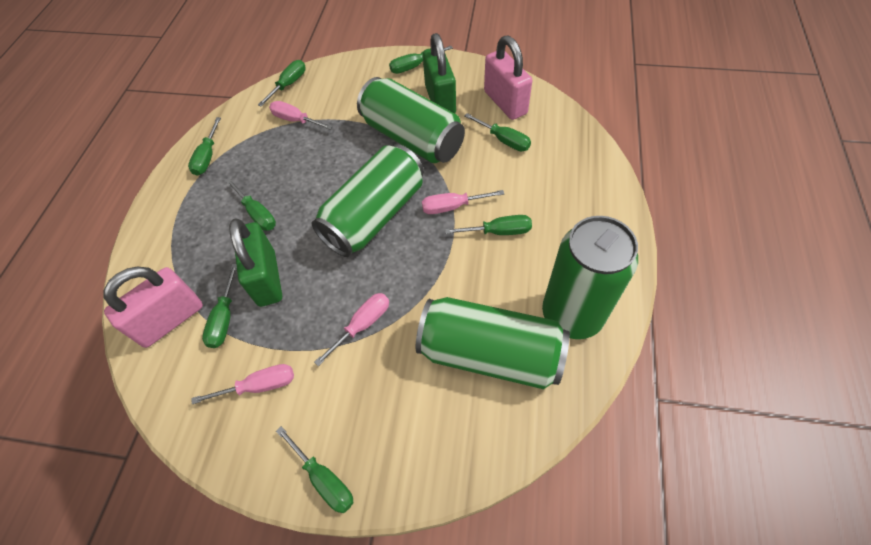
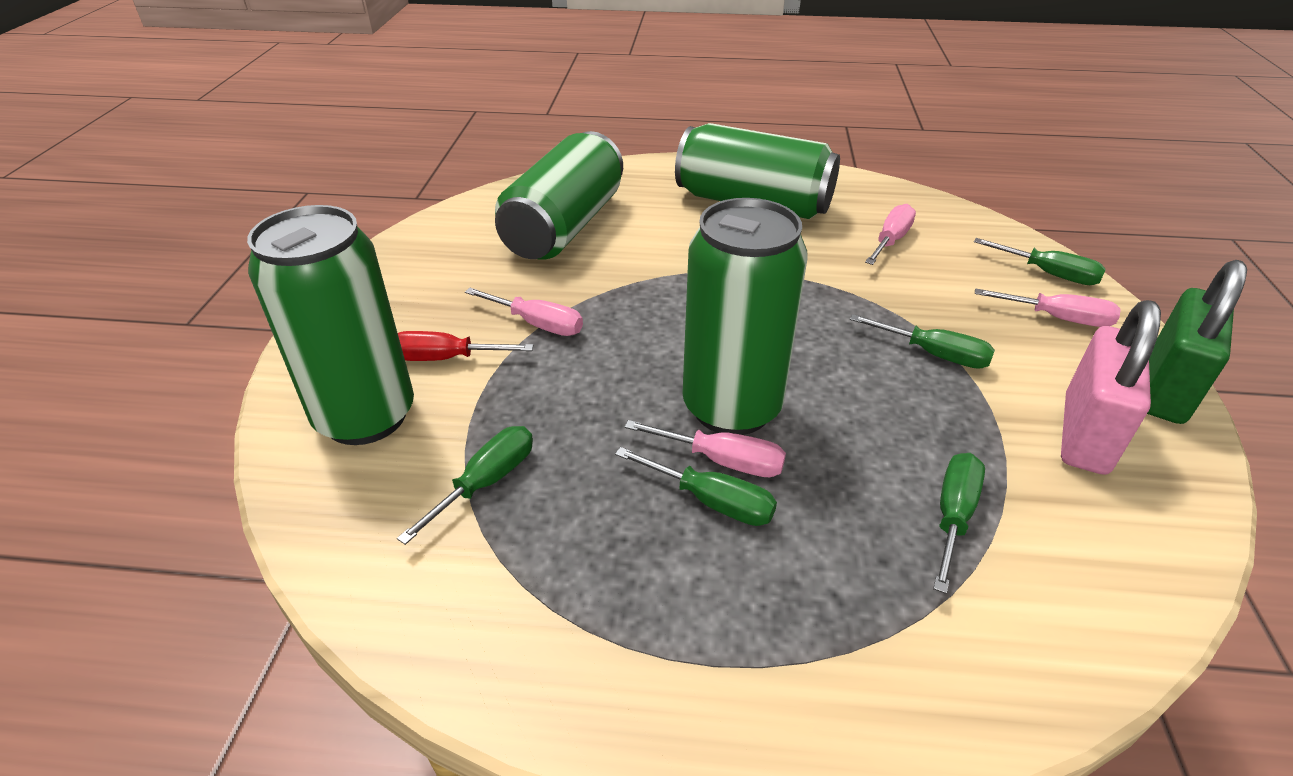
green padlock: 2 -> 1
green screwdriver: 8 -> 5
pink padlock: 2 -> 1
red screwdriver: 0 -> 1

